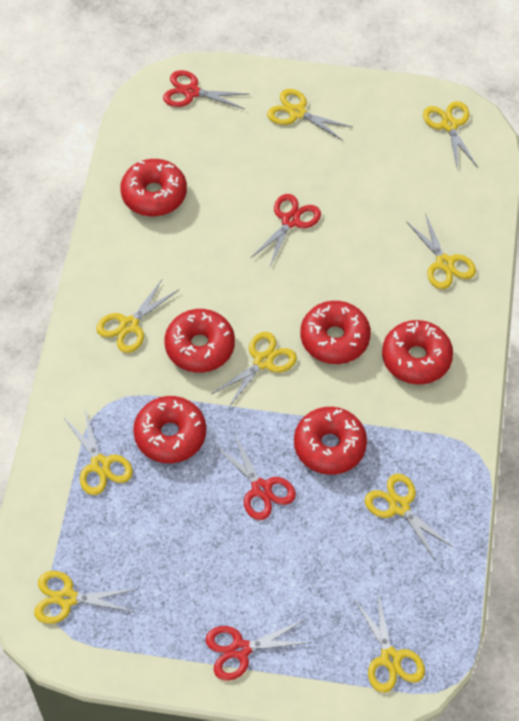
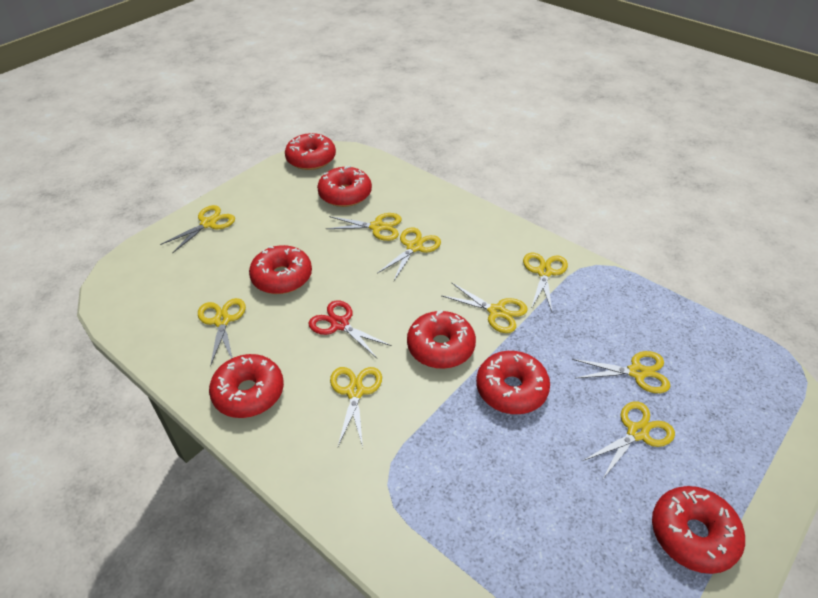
red donut: 6 -> 7
red scissors: 4 -> 1

